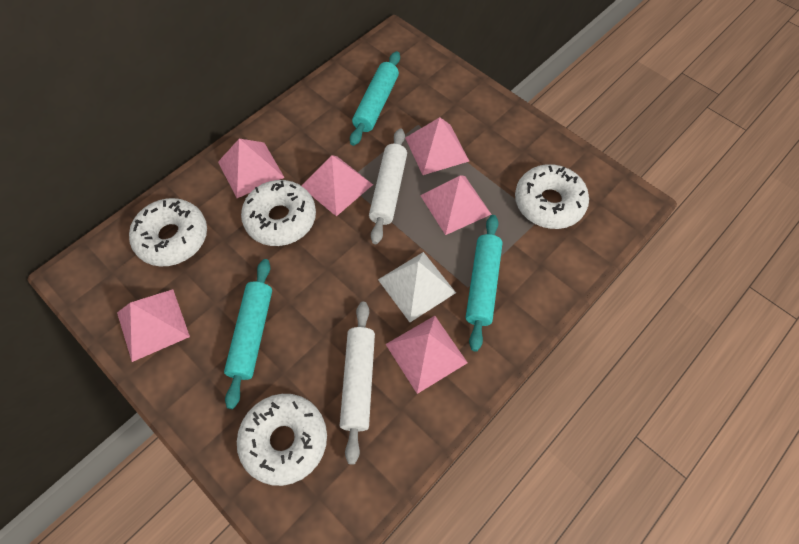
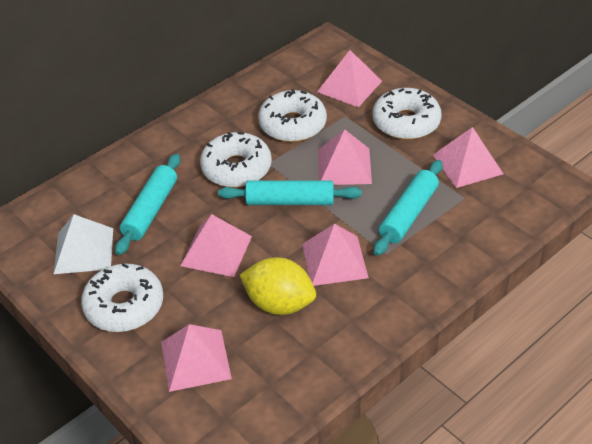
white rolling pin: 2 -> 0
yellow lemon: 0 -> 1

